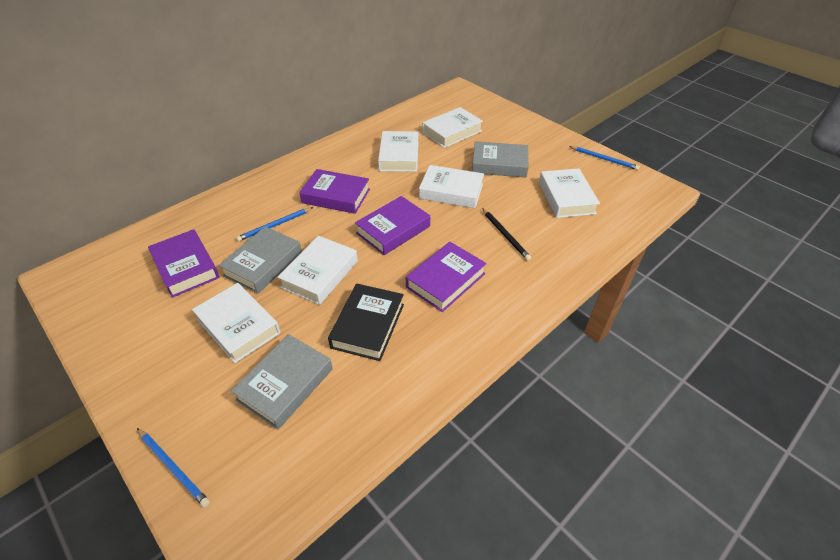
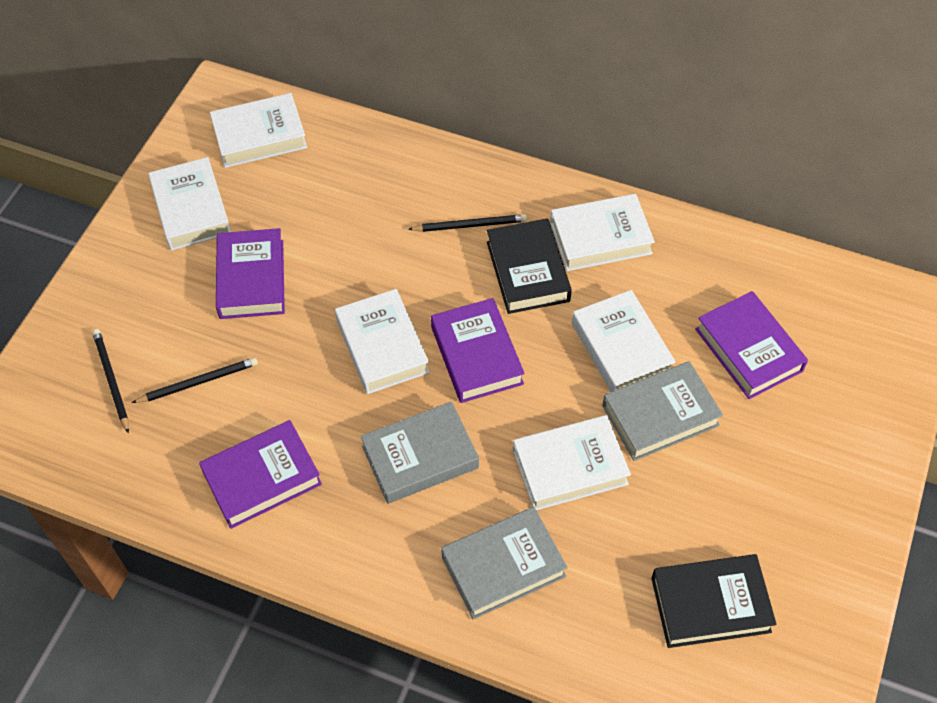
black book: 1 -> 2
black pencil: 1 -> 3
blue pencil: 3 -> 0

